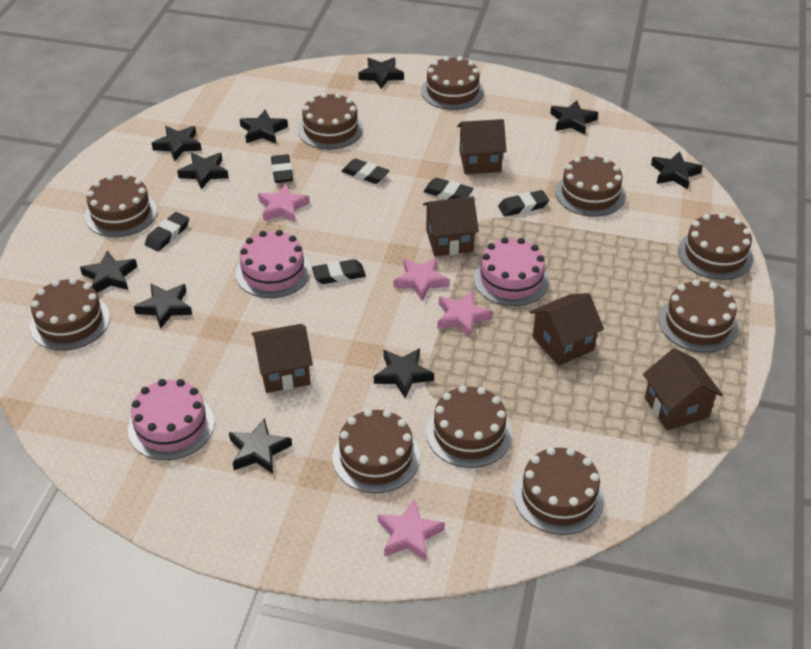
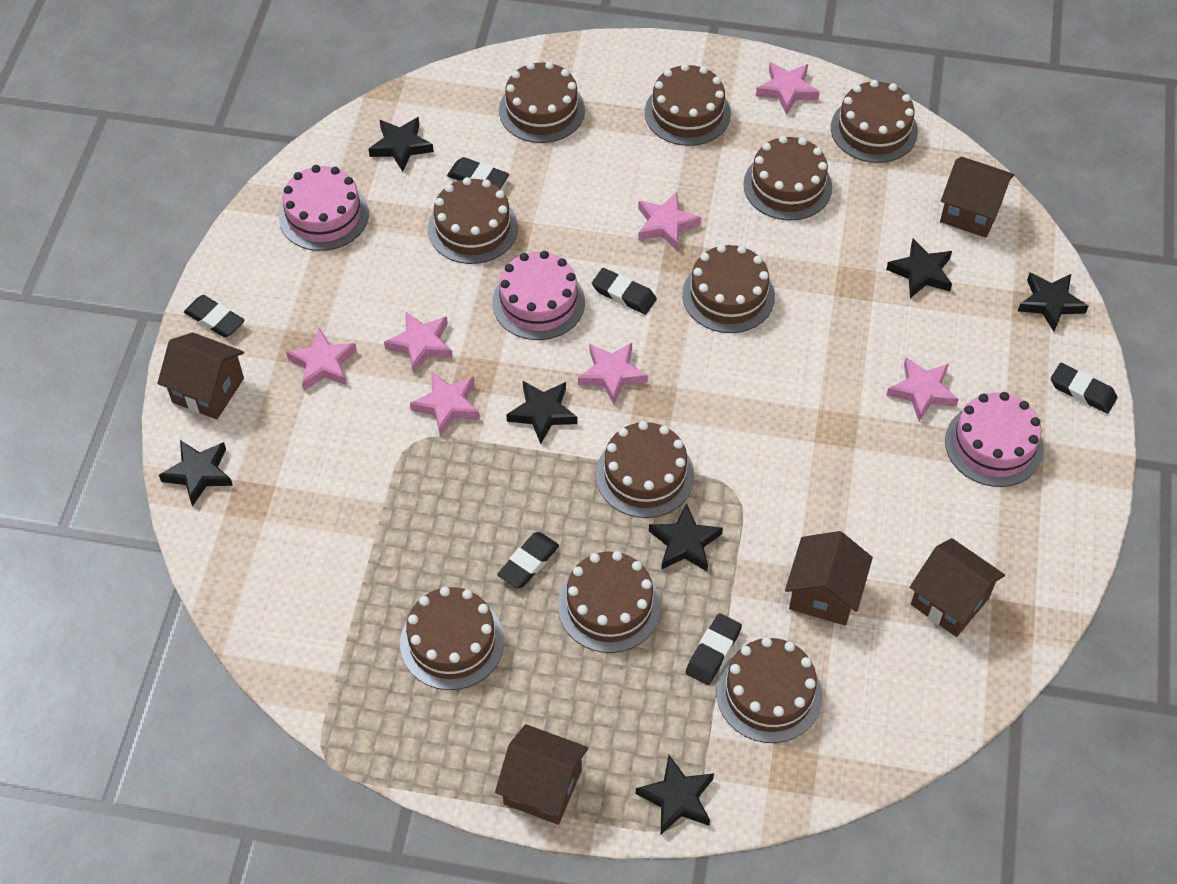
black star: 10 -> 7
pink star: 4 -> 7

